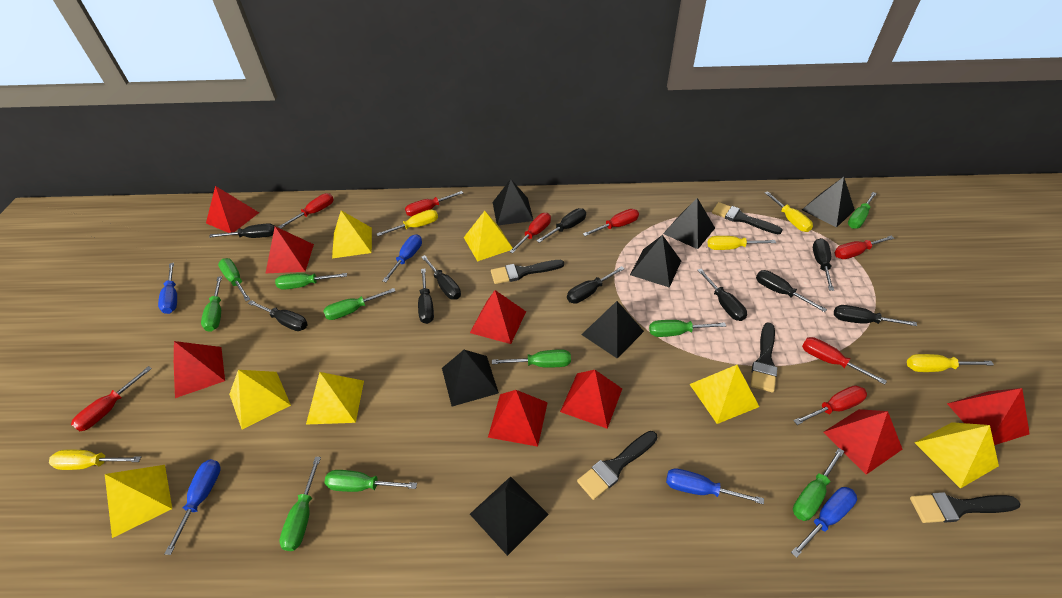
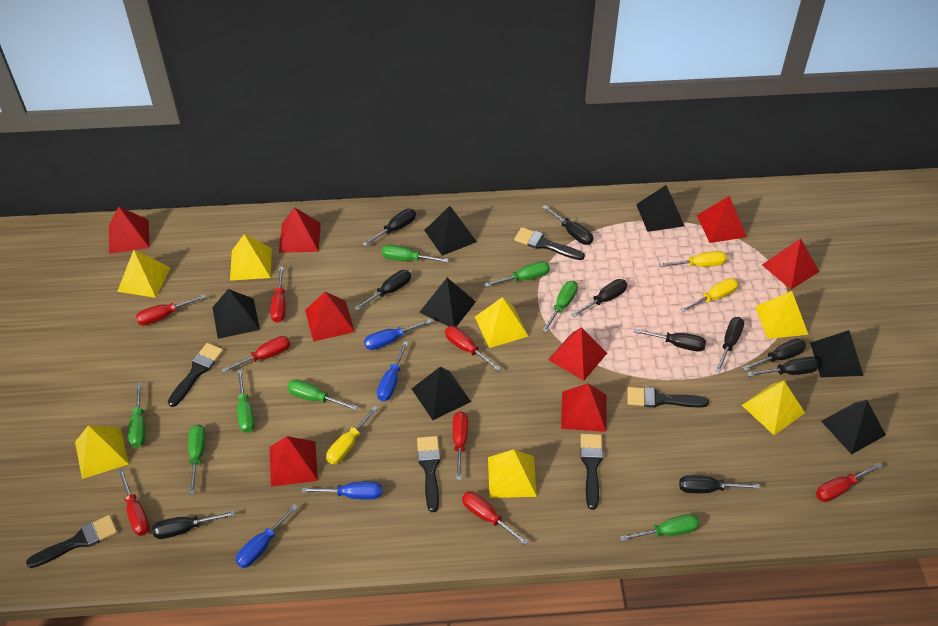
black brush: 5 -> 6
blue screwdriver: 5 -> 4
green screwdriver: 10 -> 8
yellow screwdriver: 5 -> 3

